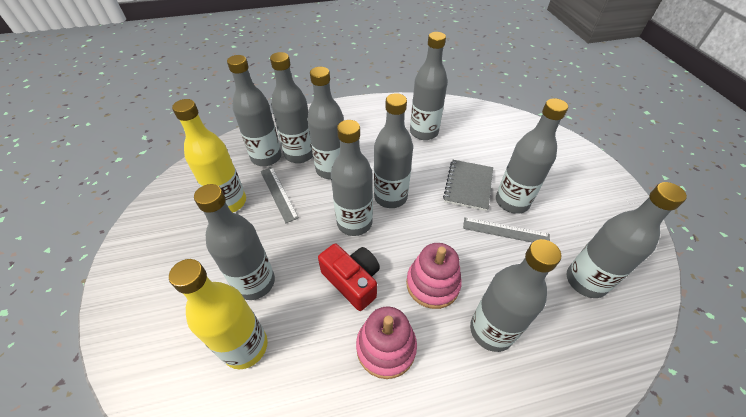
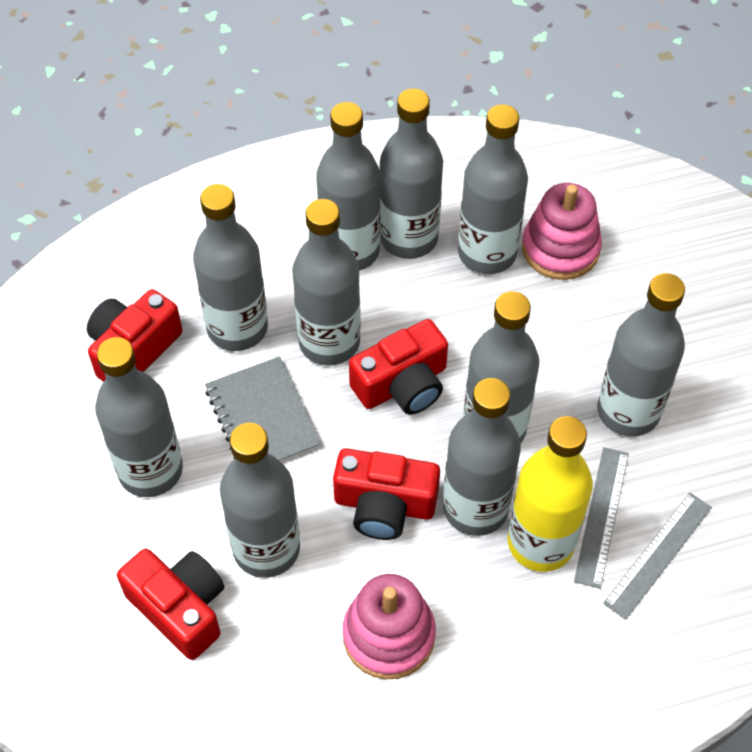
red camera: 1 -> 4
yellow bottle: 2 -> 1

